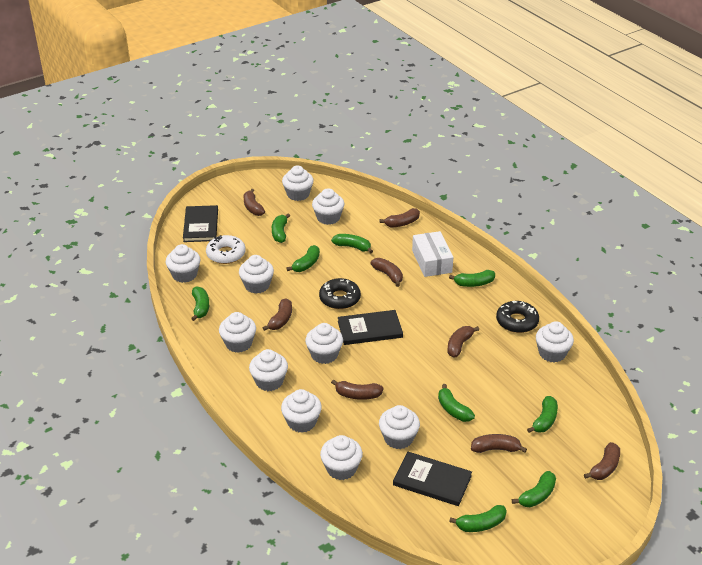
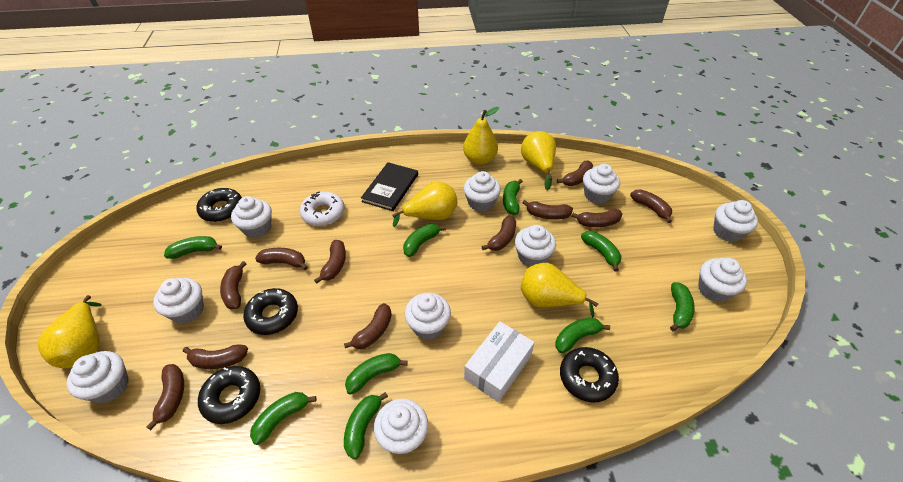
black book: 3 -> 1
black donut: 2 -> 4
brown banana: 8 -> 11
white cupcake: 11 -> 10
yellow pear: 0 -> 5

